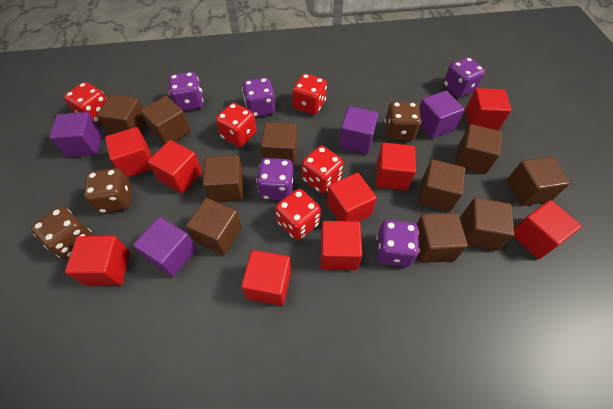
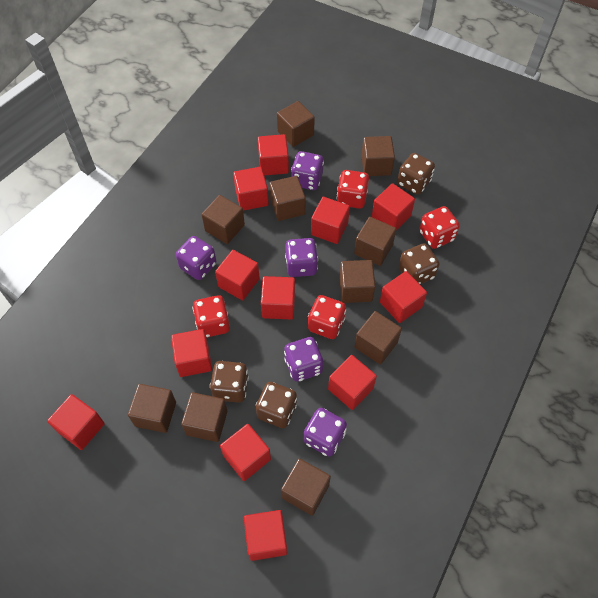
brown dice: 3 -> 4
purple cube: 4 -> 0
red cube: 9 -> 12
red dice: 5 -> 4

